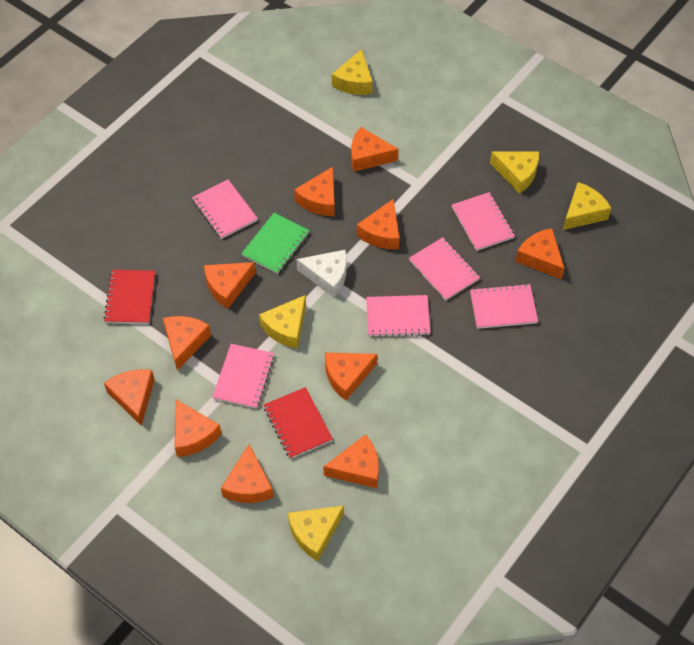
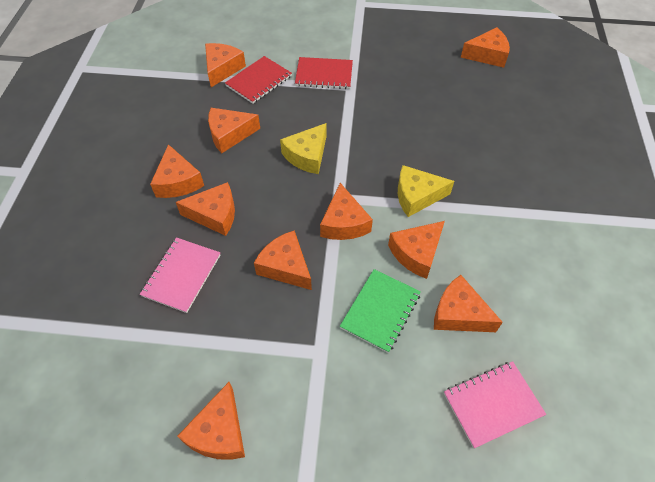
orange cheese: 11 -> 10
pink notebook: 6 -> 2
white cheese: 1 -> 0
yellow cheese: 5 -> 2

